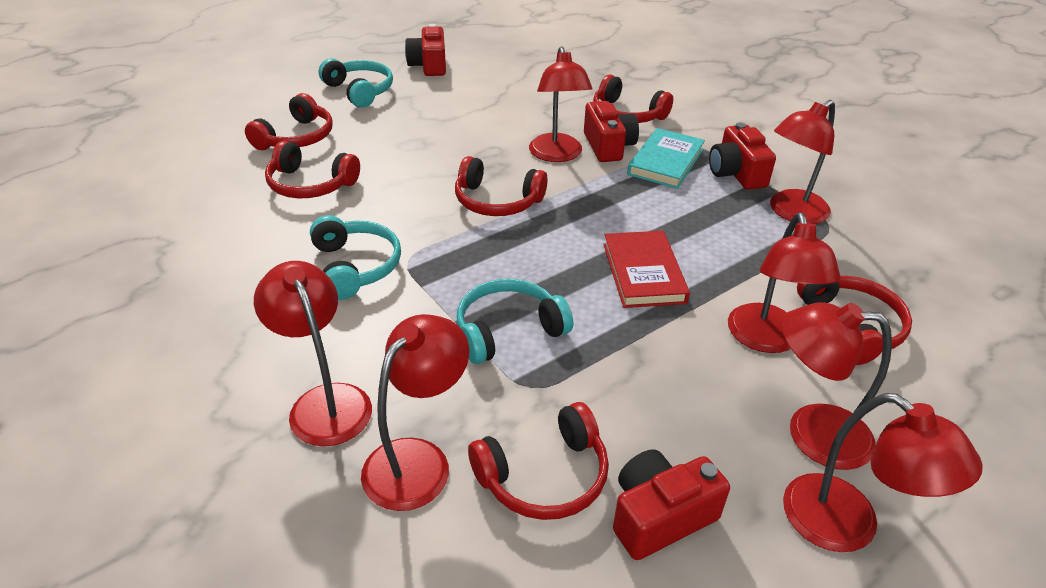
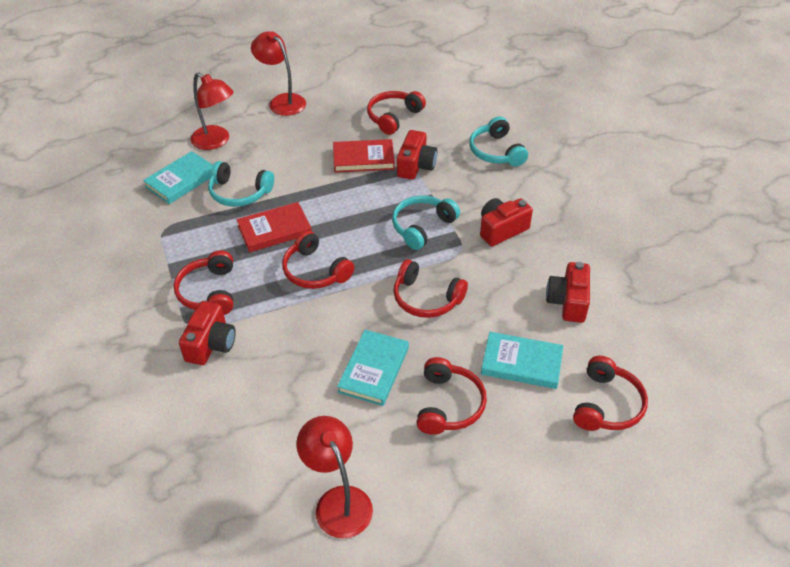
red book: 1 -> 2
red lamp: 7 -> 3
turquoise book: 1 -> 3

